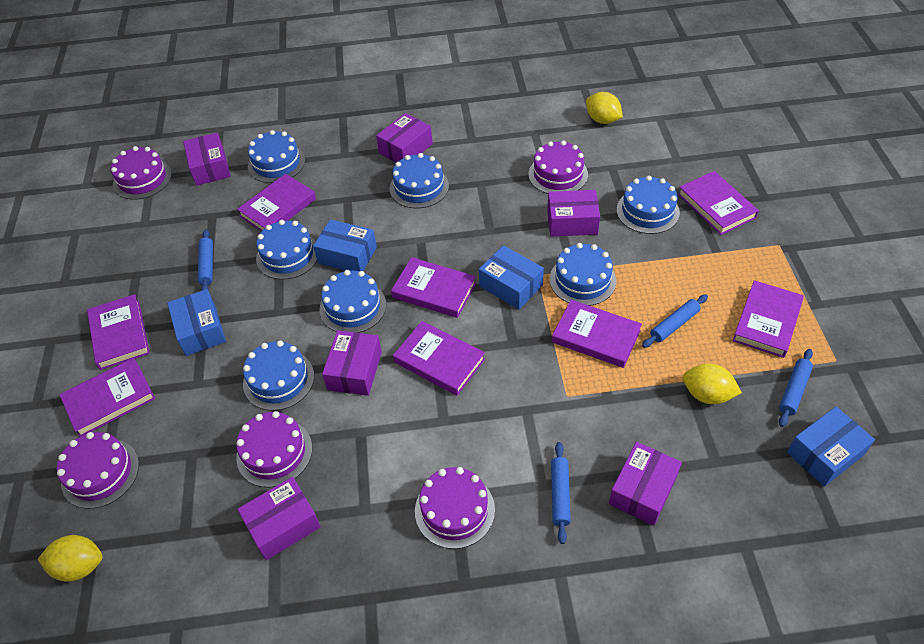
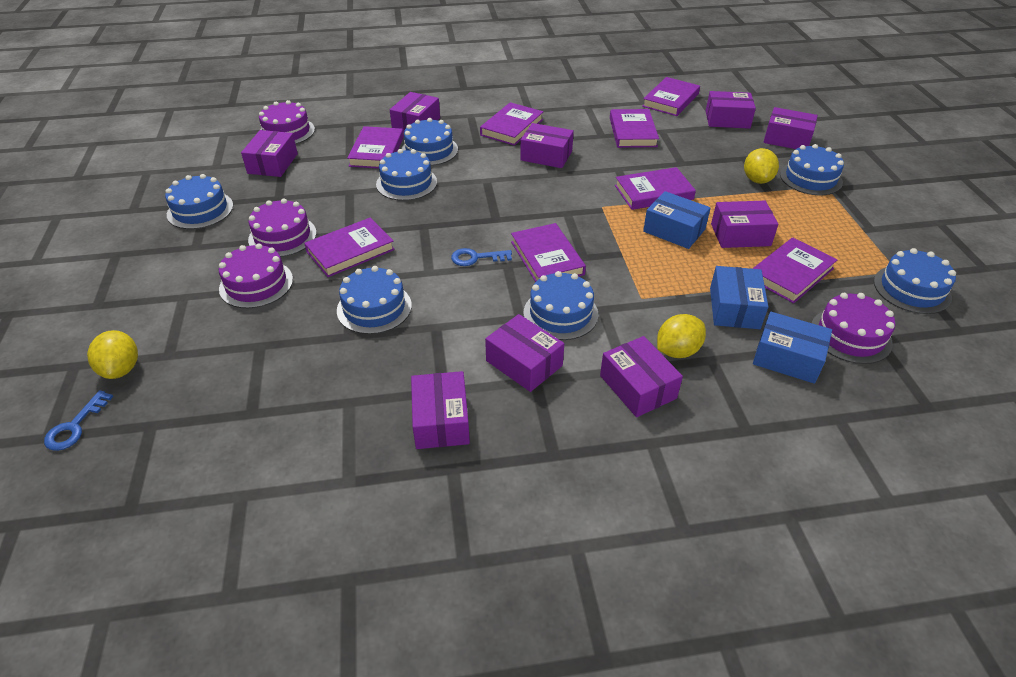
blue box: 4 -> 3
blue key: 0 -> 2
blue rolling pin: 4 -> 0
purple box: 6 -> 9
purple cake: 5 -> 4

